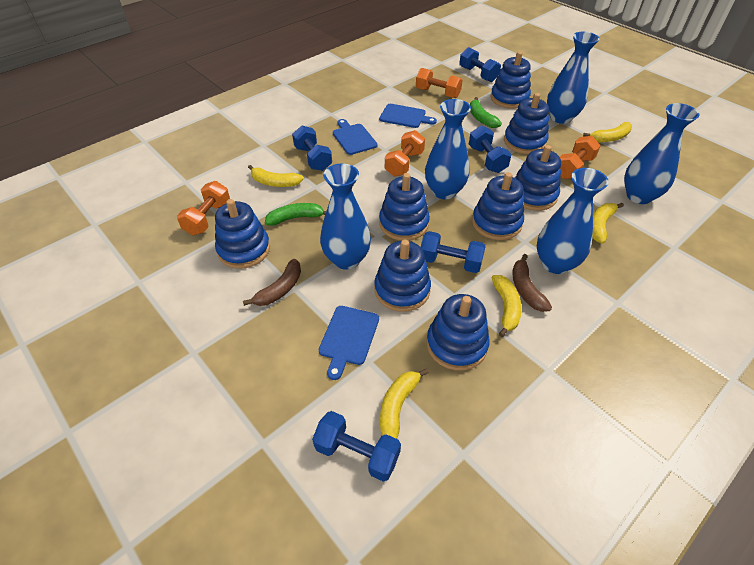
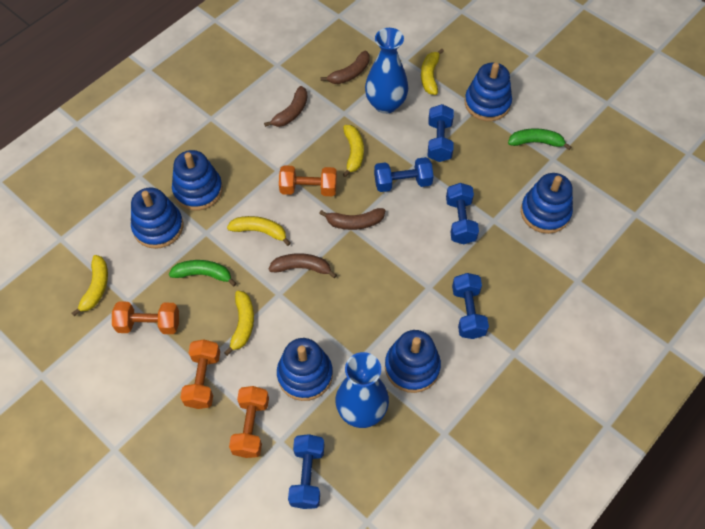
blue cutting board: 3 -> 0
blue stacking toy: 8 -> 6
blue vase: 5 -> 2
brown banana: 2 -> 4

